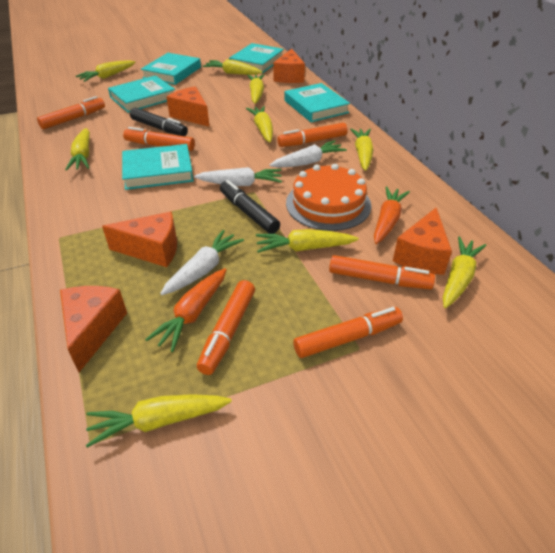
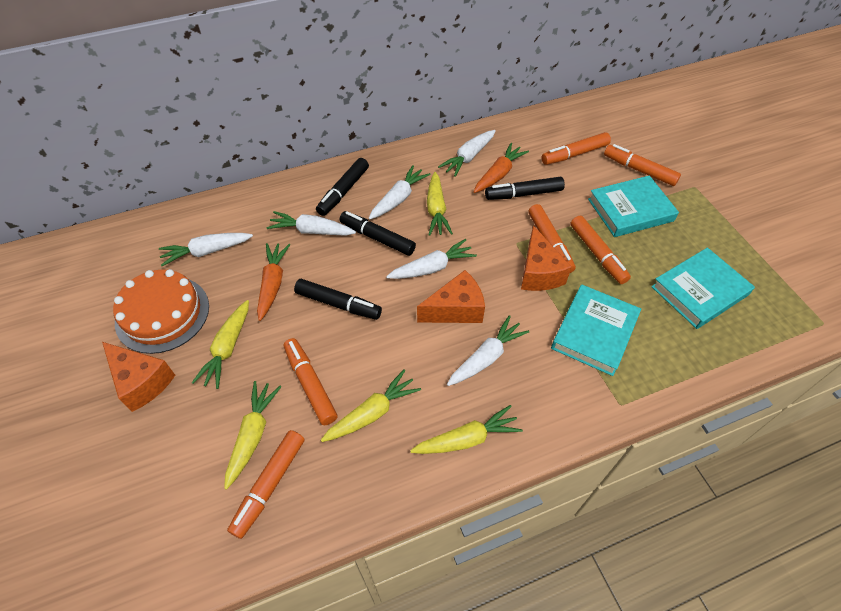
black marker: 2 -> 4
orange cheese: 5 -> 3
turquoise book: 5 -> 3
white carrot: 3 -> 6
yellow carrot: 9 -> 5

